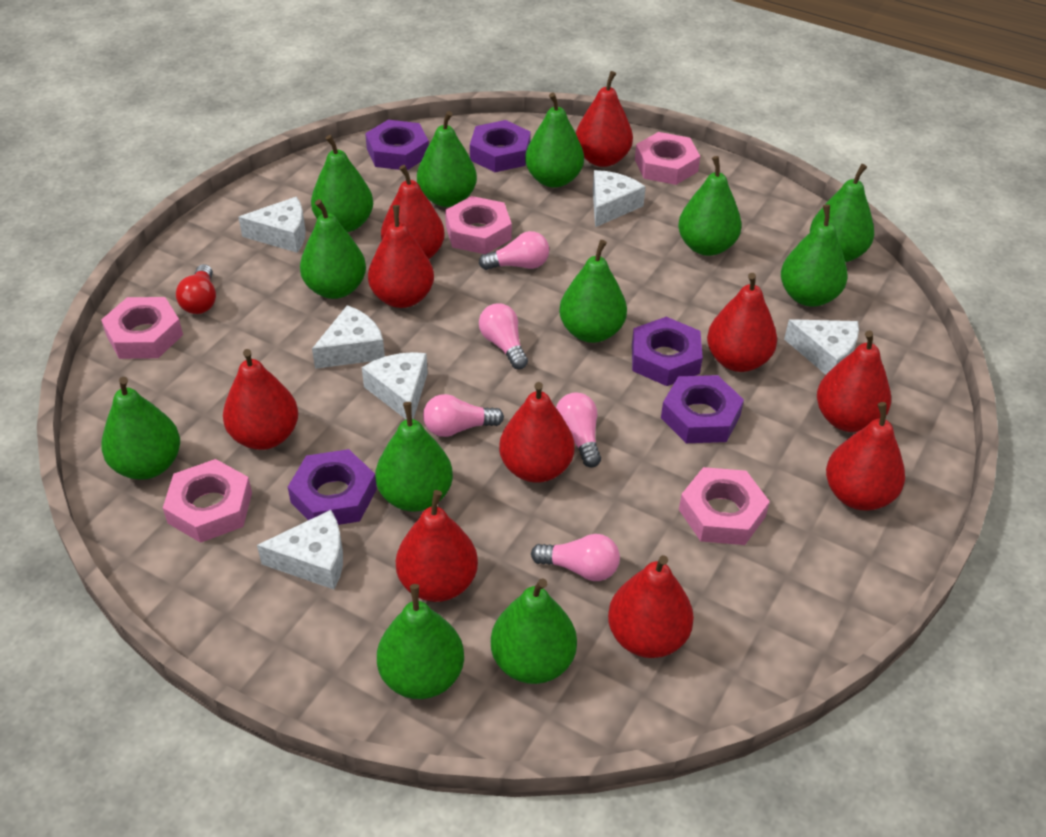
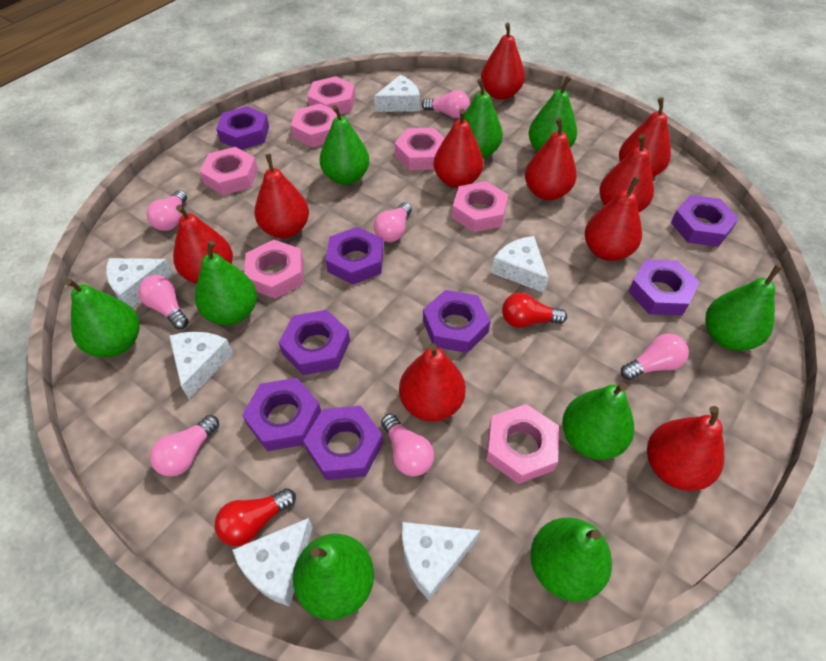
green pear: 12 -> 9
pink light bulb: 5 -> 7
pink nut: 5 -> 7
purple nut: 5 -> 8
red light bulb: 1 -> 2

